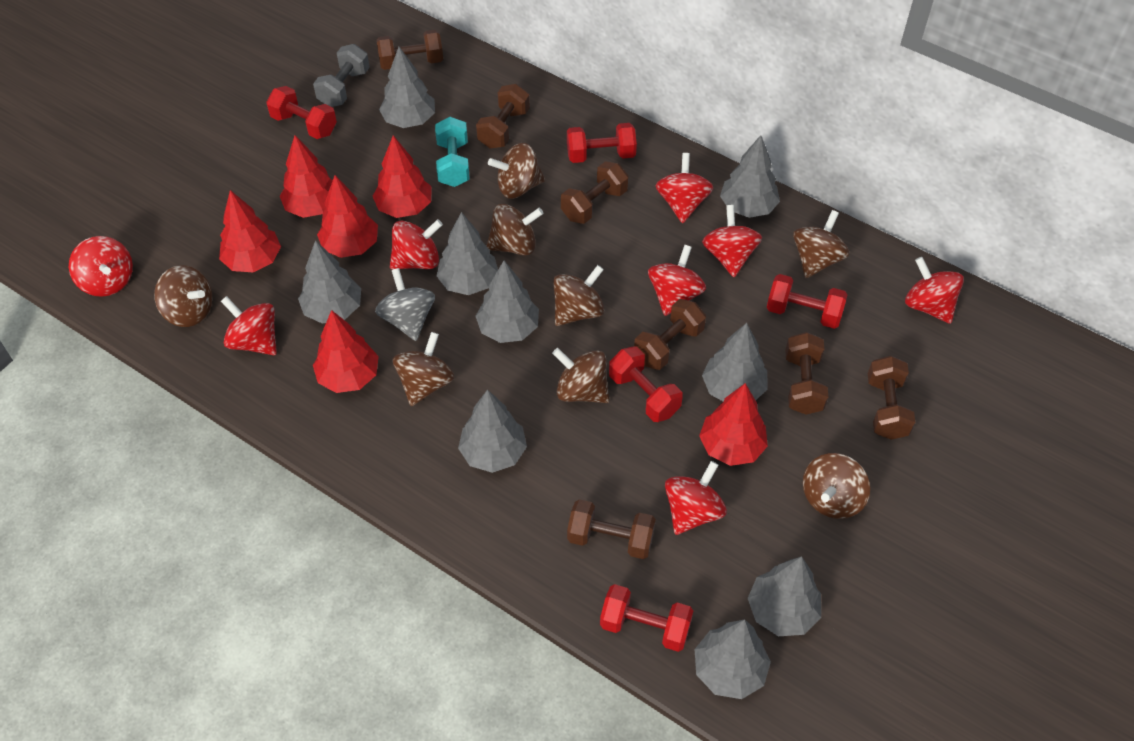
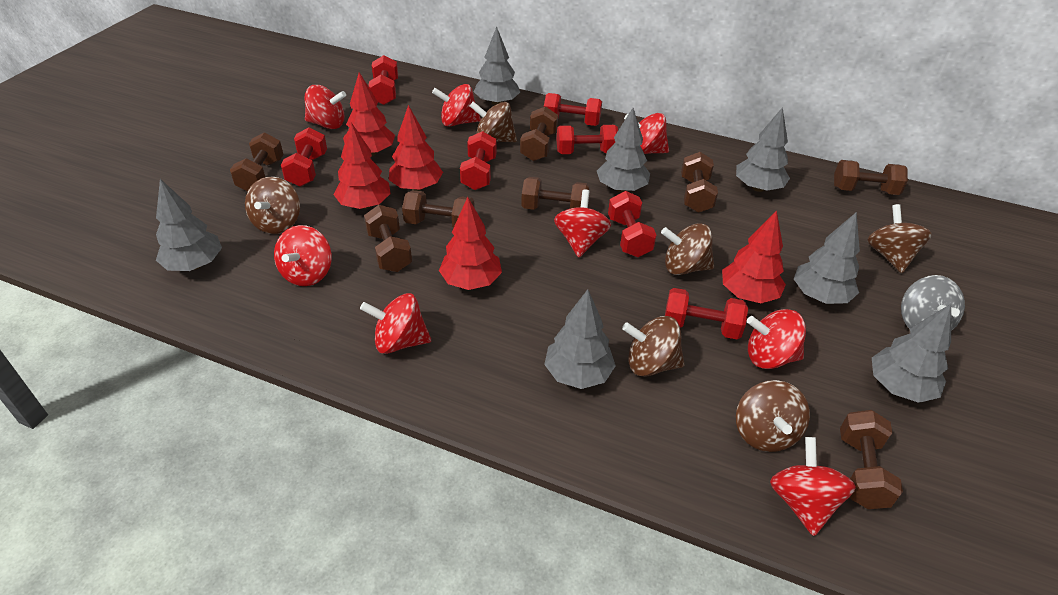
brown dumbbell: 7 -> 8
brown spinning top: 8 -> 6
grey dumbbell: 1 -> 0
grey tree: 9 -> 7
red dumbbell: 5 -> 7
red tree: 6 -> 5
turquoise dumbbell: 1 -> 0

